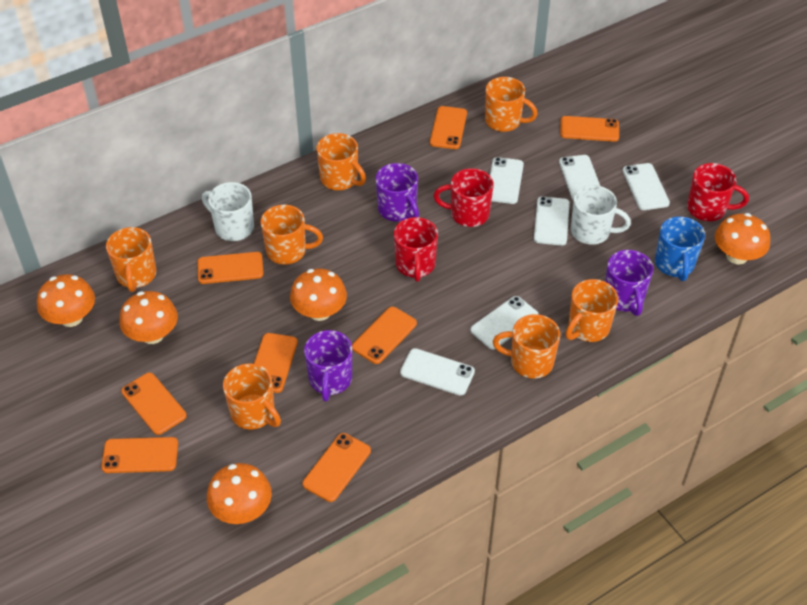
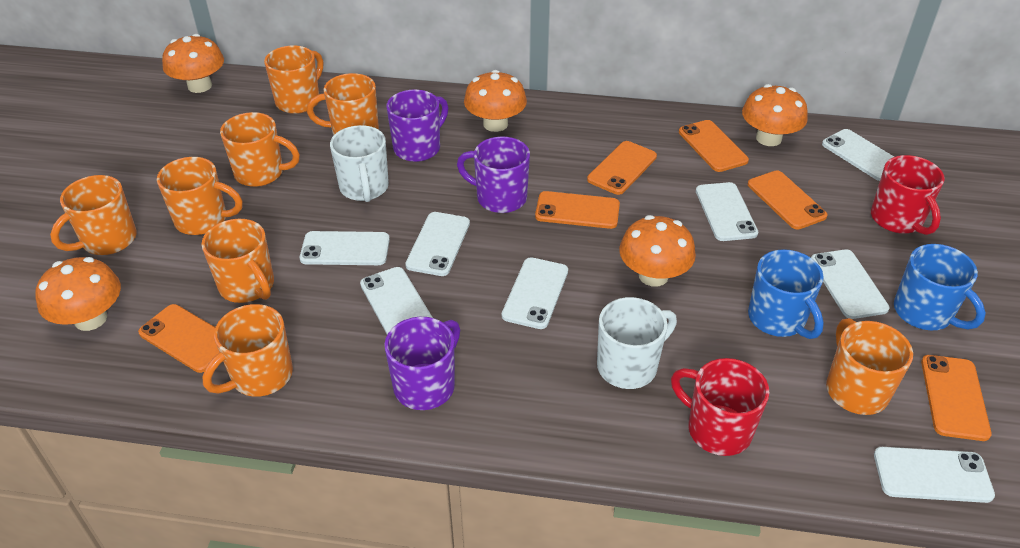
blue mug: 1 -> 2
orange mug: 7 -> 8
orange phone: 8 -> 6
red mug: 3 -> 2
white phone: 6 -> 8

